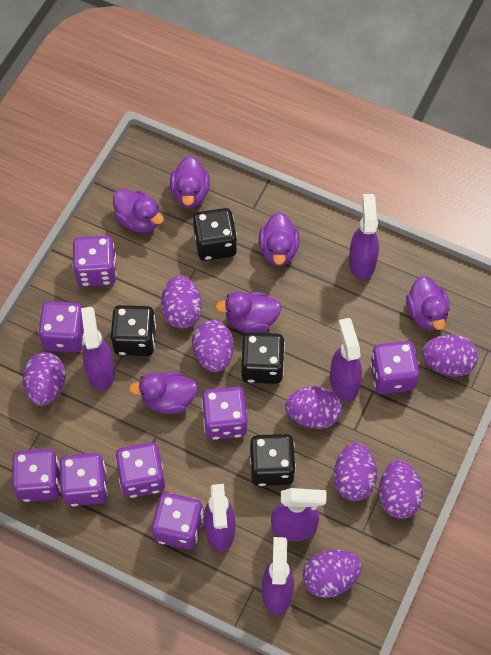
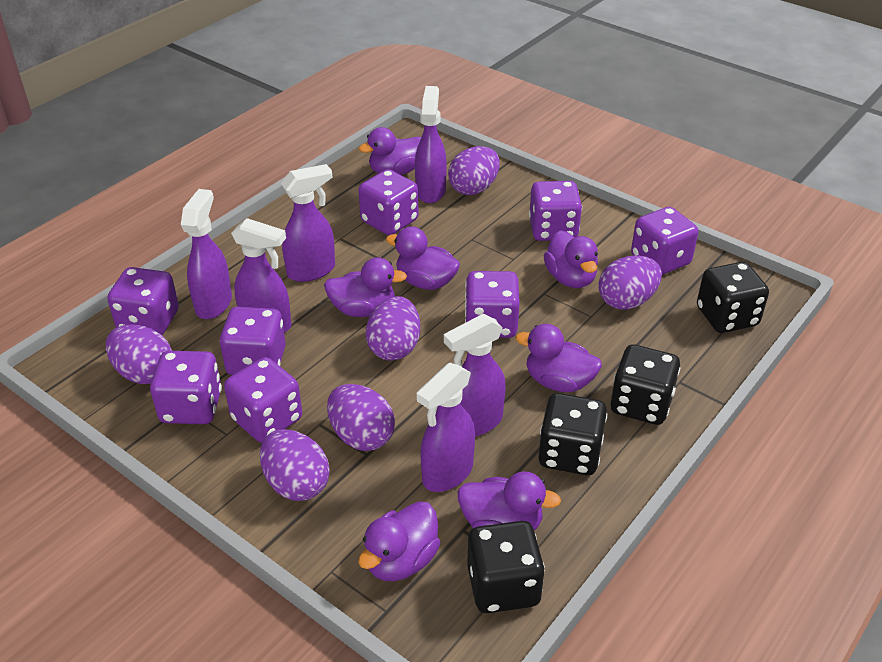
purple duck: 6 -> 7
purple egg: 8 -> 6

